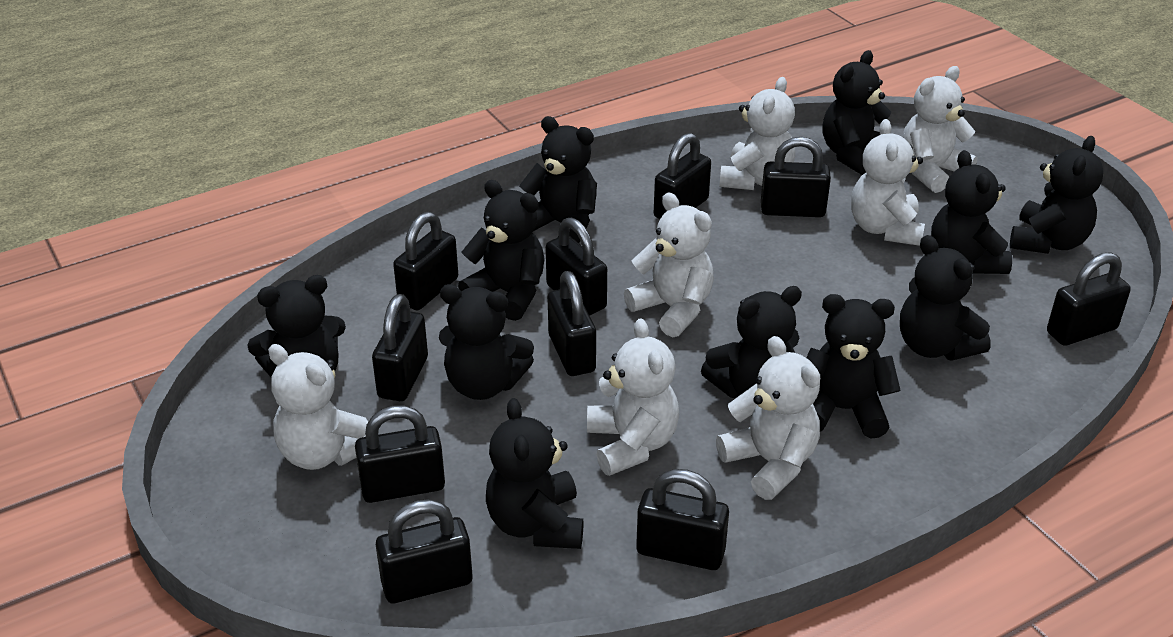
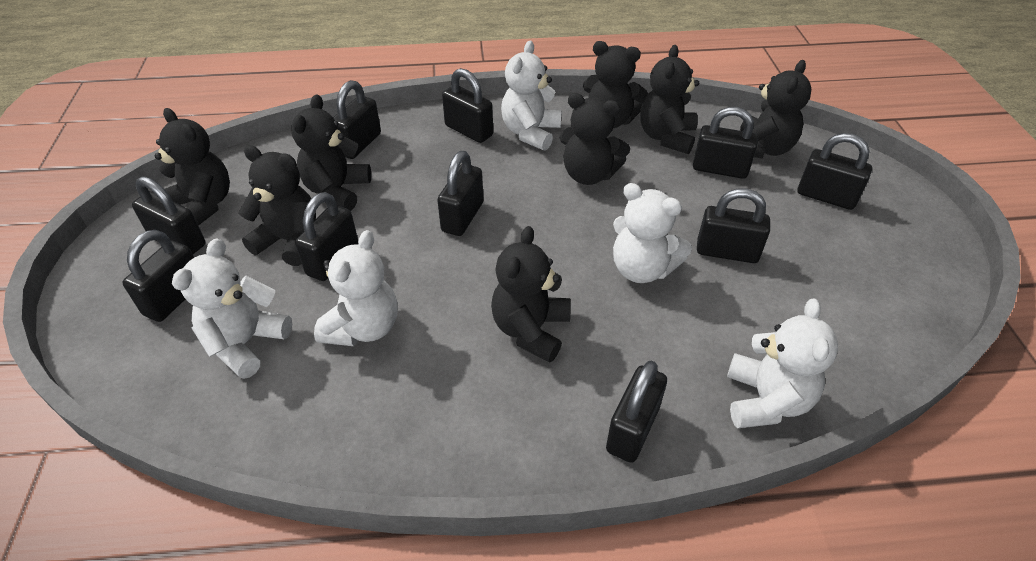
black teddy bear: 11 -> 8
white teddy bear: 7 -> 5

